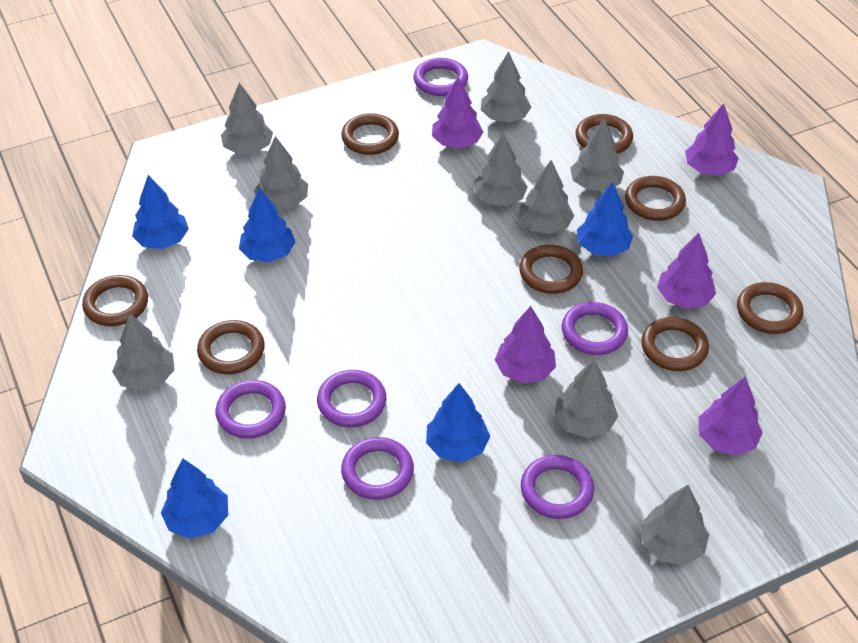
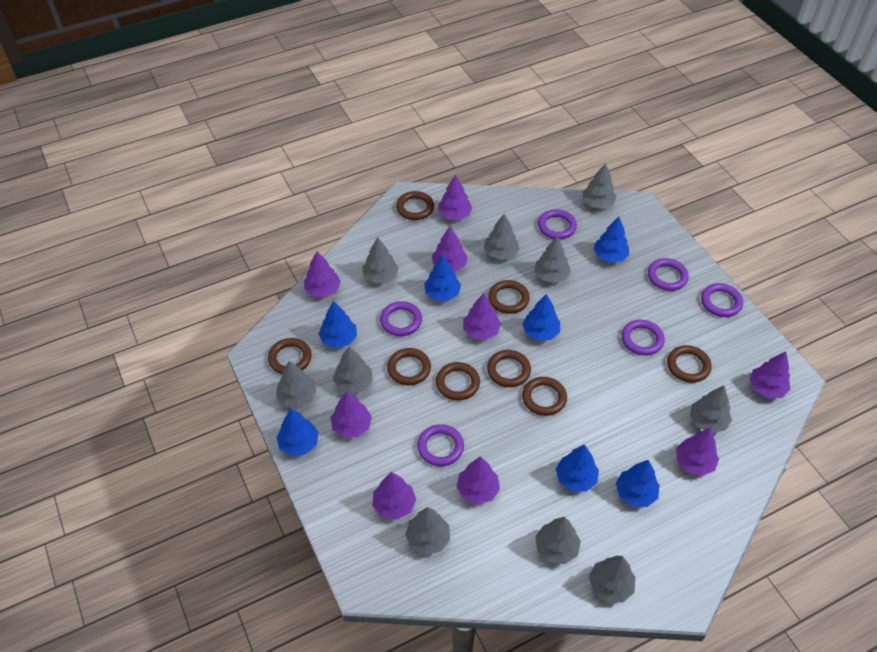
blue tree: 5 -> 7
grey tree: 9 -> 10
purple tree: 5 -> 9

